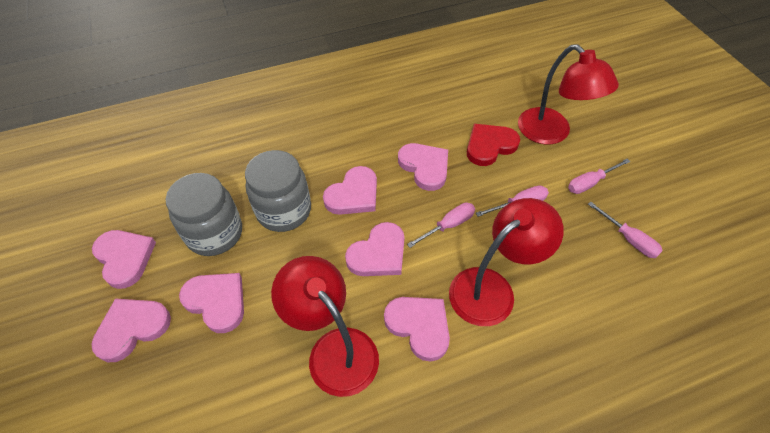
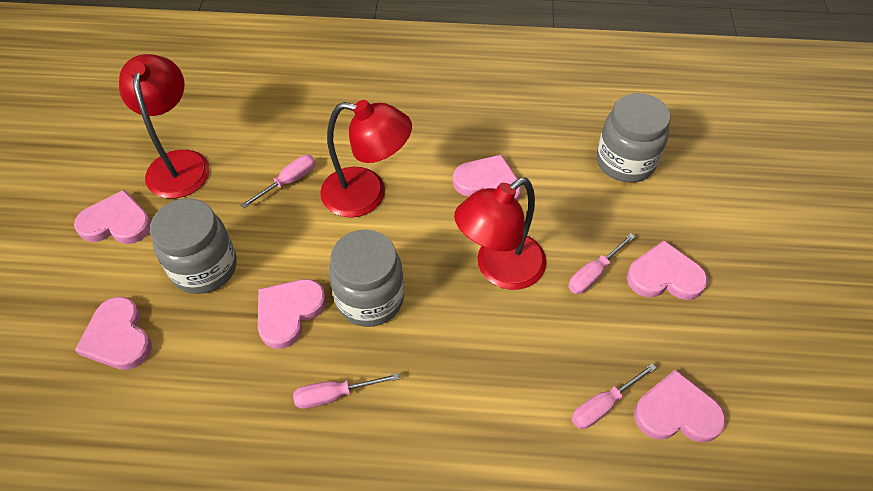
grey jar: 2 -> 3
pink heart: 7 -> 6
red heart: 1 -> 0

